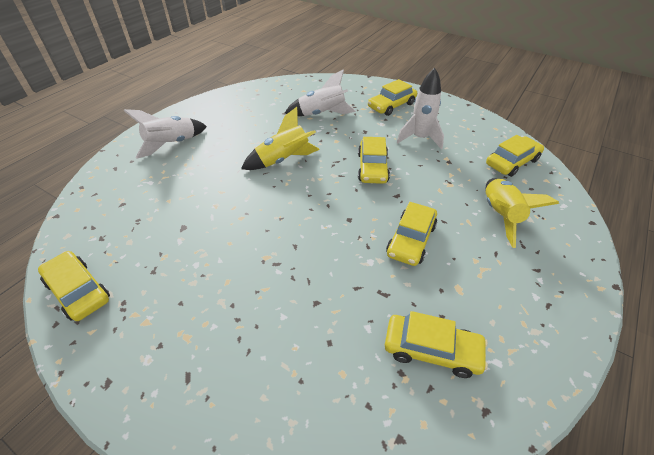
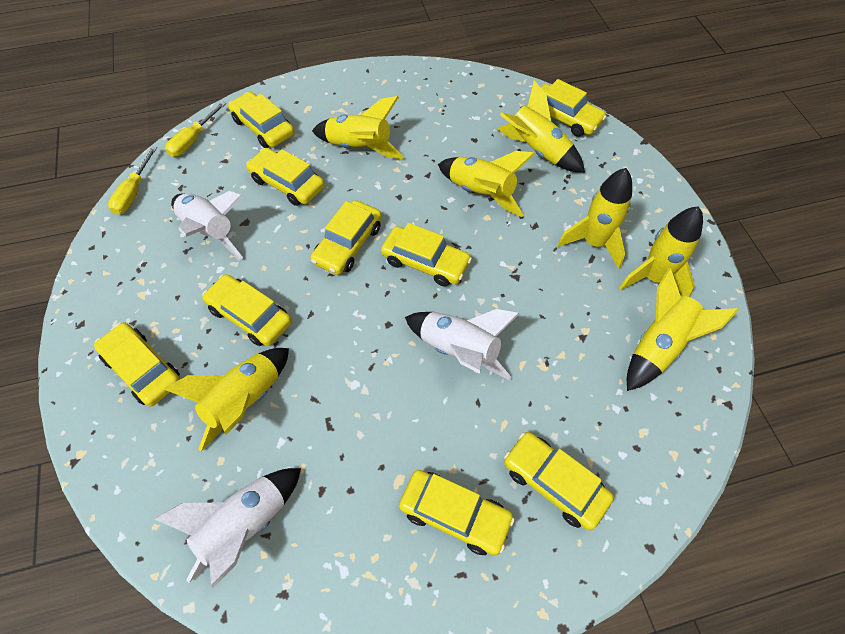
yellow car: 6 -> 9
yellow rocket: 2 -> 7
yellow screwdriver: 0 -> 2

